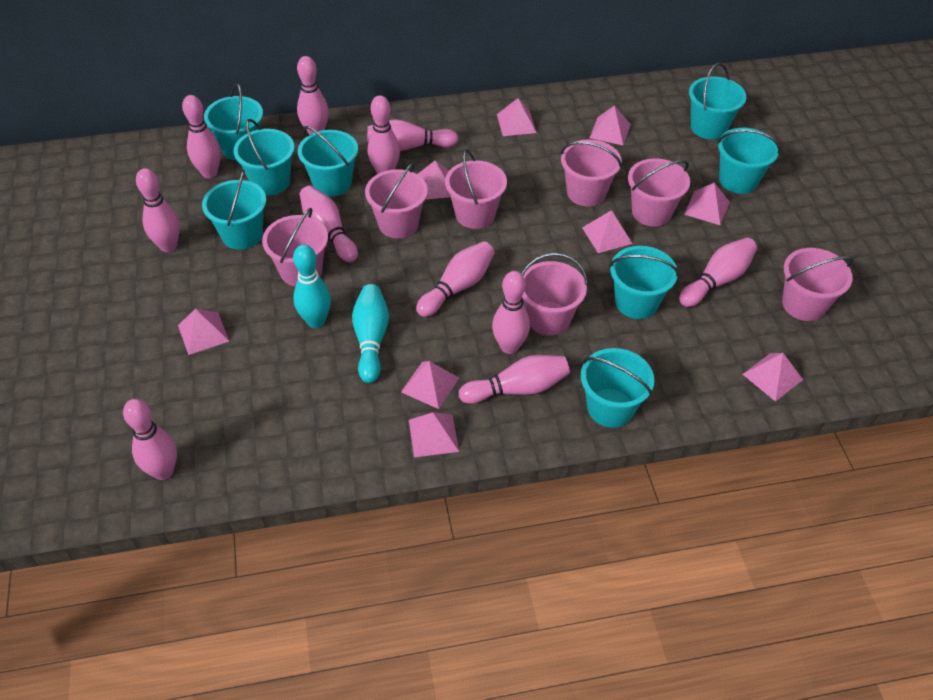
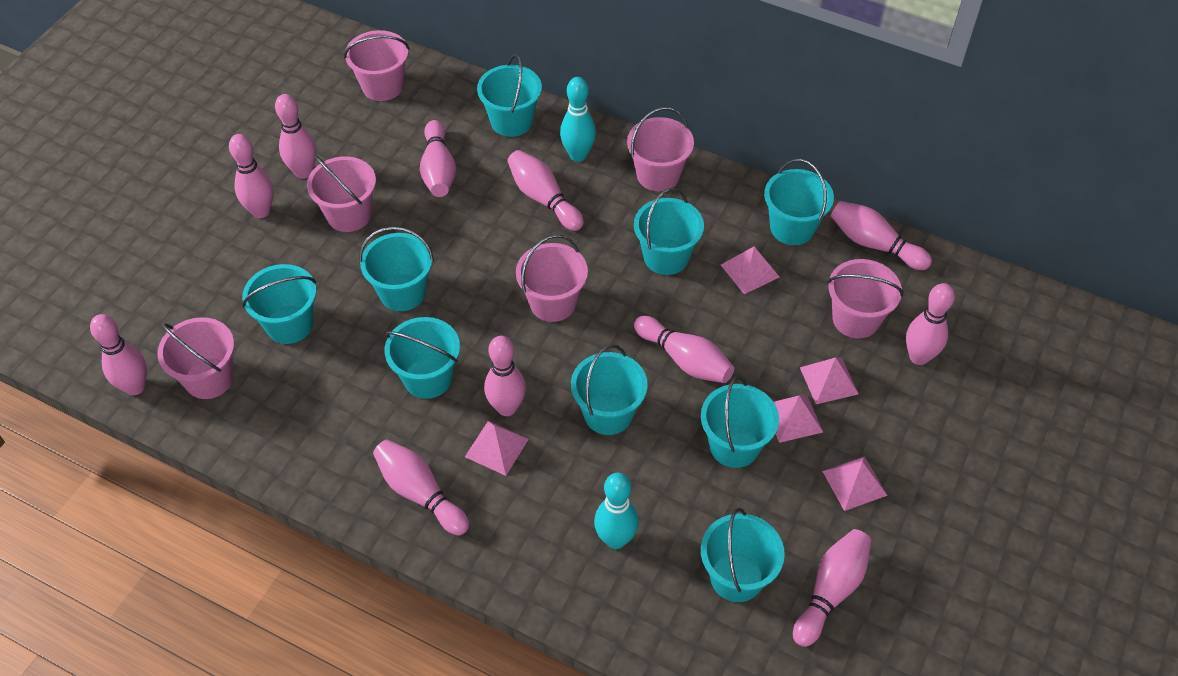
pink bucket: 7 -> 6
pink pyramid: 9 -> 5
turquoise bucket: 8 -> 9

